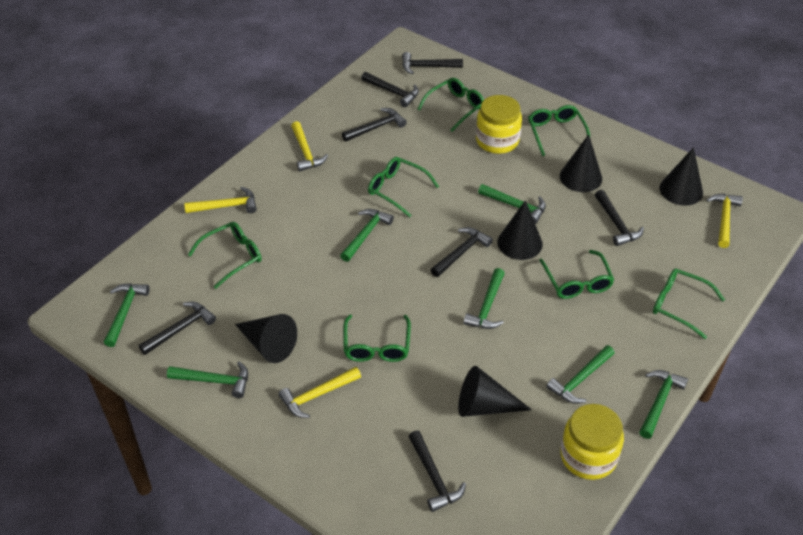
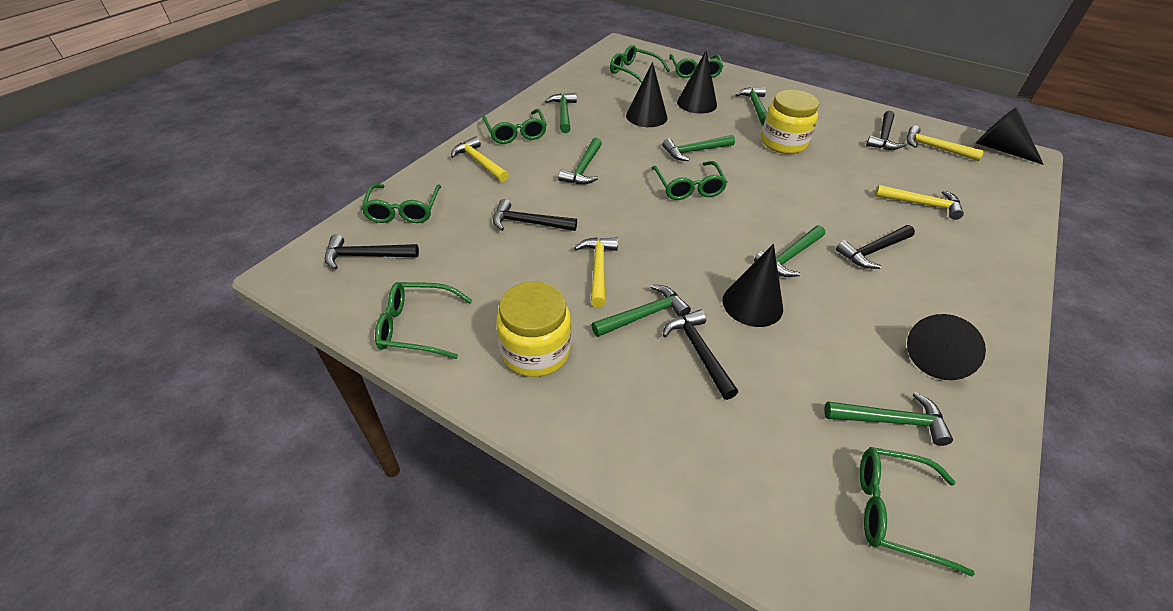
black hammer: 7 -> 5

